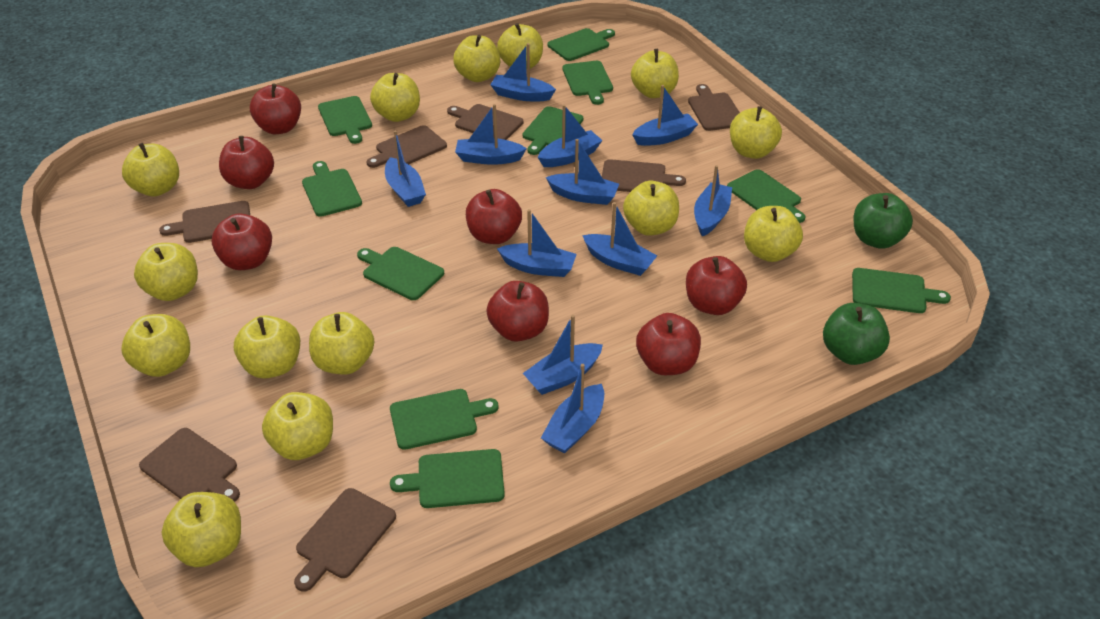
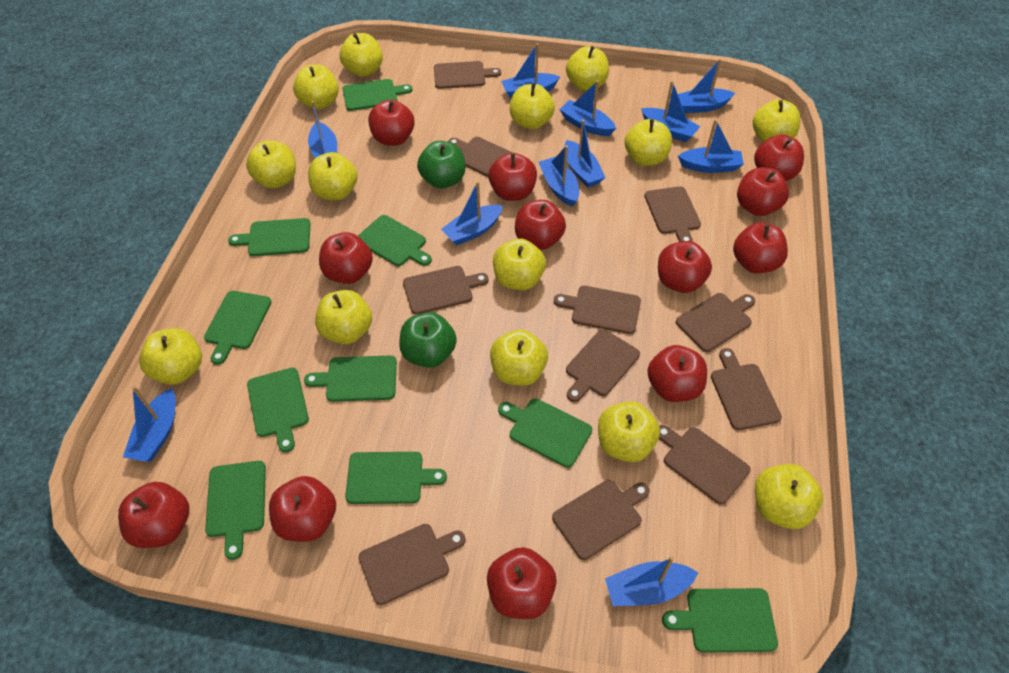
brown cutting board: 7 -> 11
red apple: 7 -> 12

